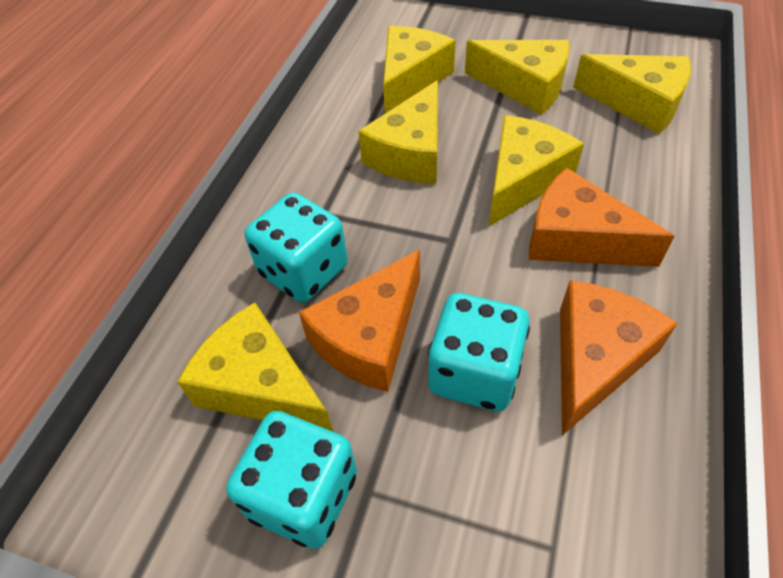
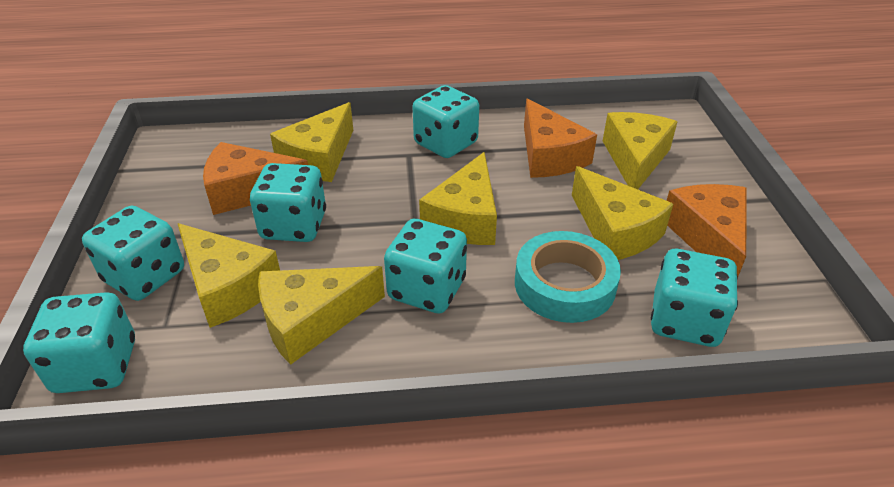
turquoise dice: 3 -> 6
turquoise tape: 0 -> 1

